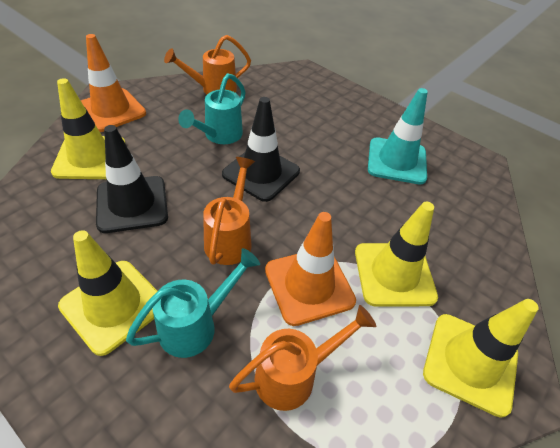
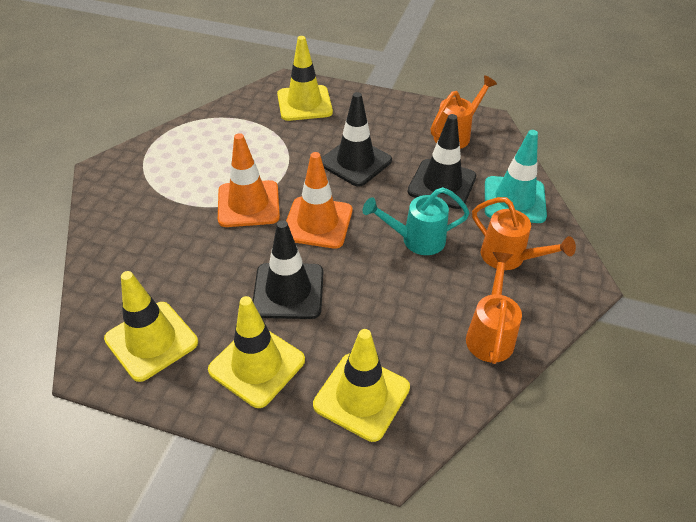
black traffic cone: 2 -> 3
turquoise watering can: 2 -> 1

